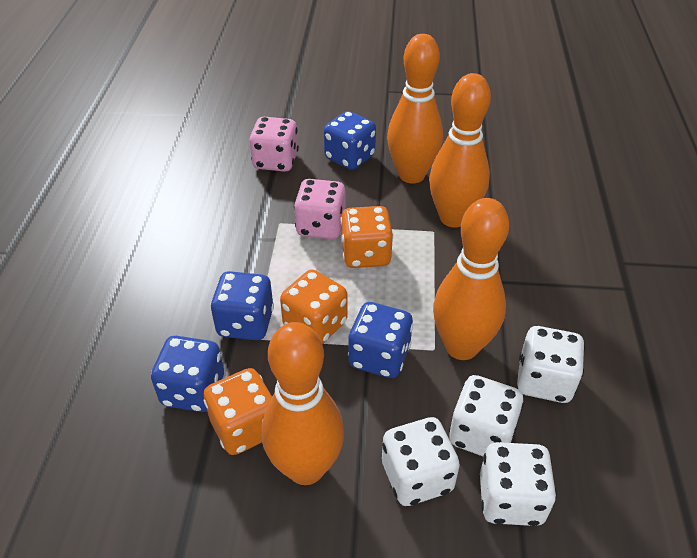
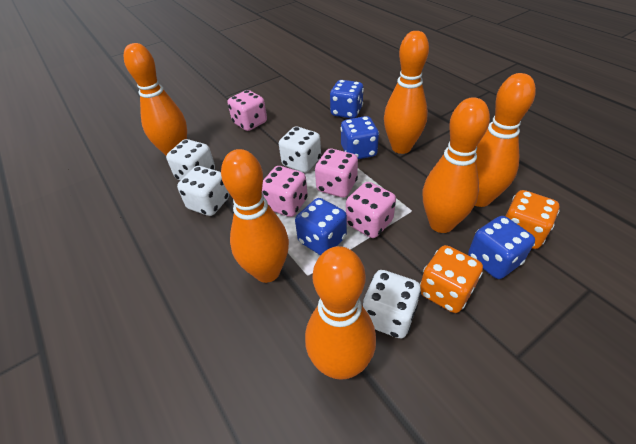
orange bowling pin: 4 -> 6
orange dice: 3 -> 2
pink dice: 2 -> 4

